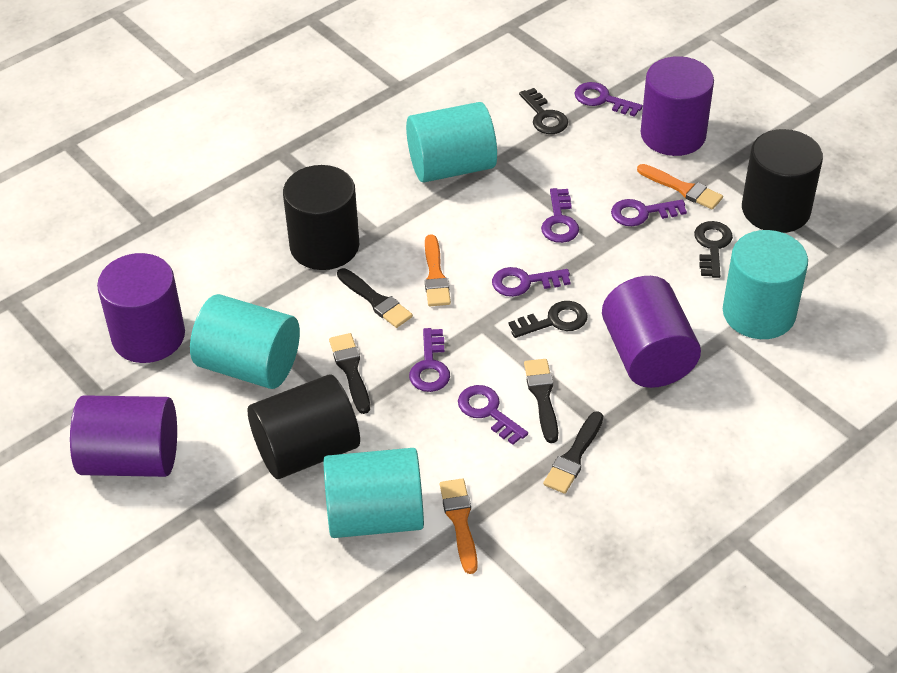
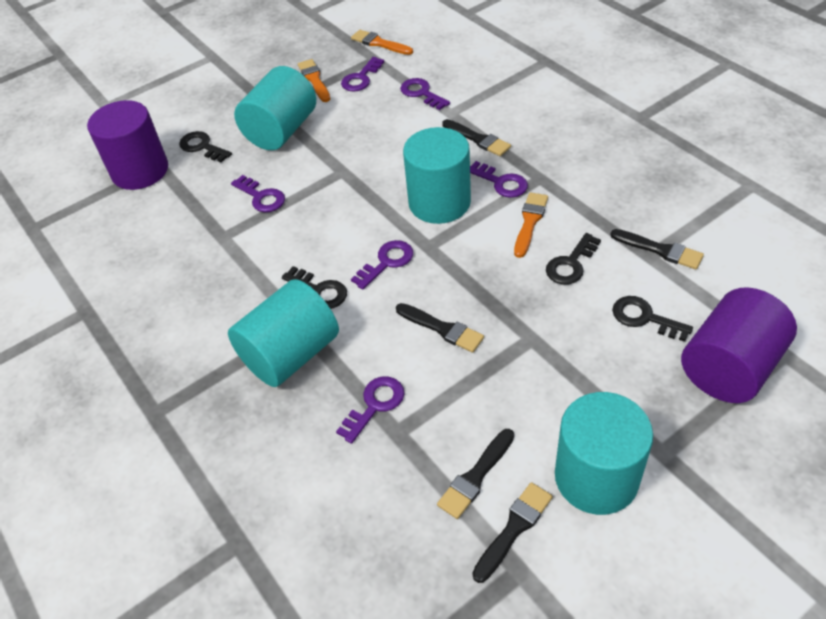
black brush: 4 -> 5
black cylinder: 3 -> 0
black key: 3 -> 4
purple cylinder: 4 -> 2

